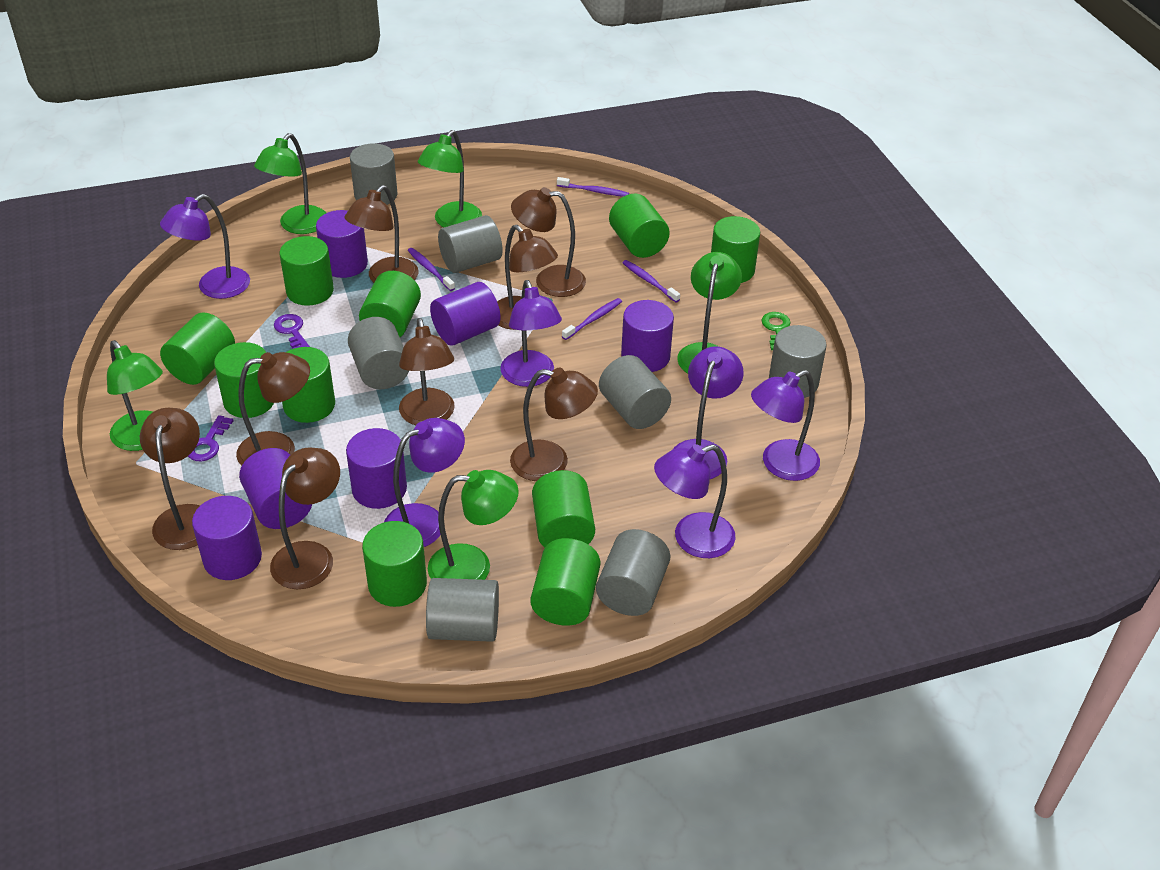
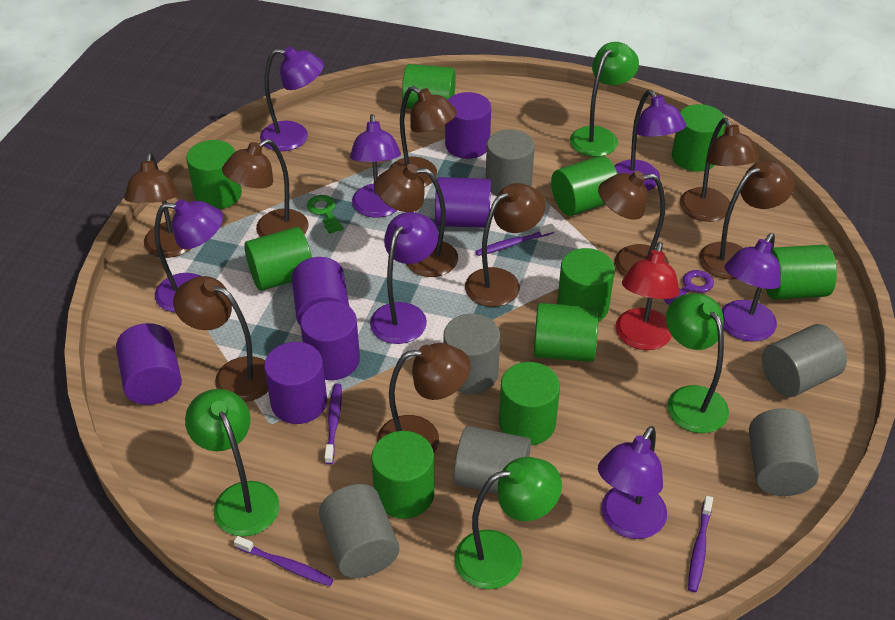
brown lamp: 8 -> 10
green lamp: 5 -> 4
grey cylinder: 7 -> 6
purple key: 2 -> 1
purple lamp: 6 -> 7
red lamp: 0 -> 1

